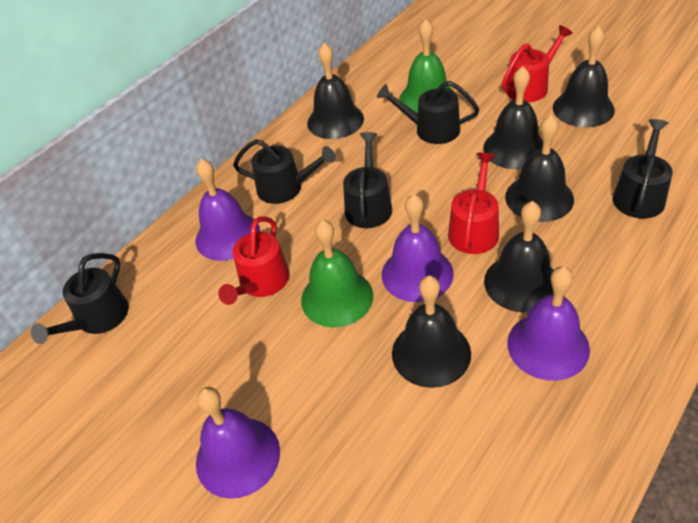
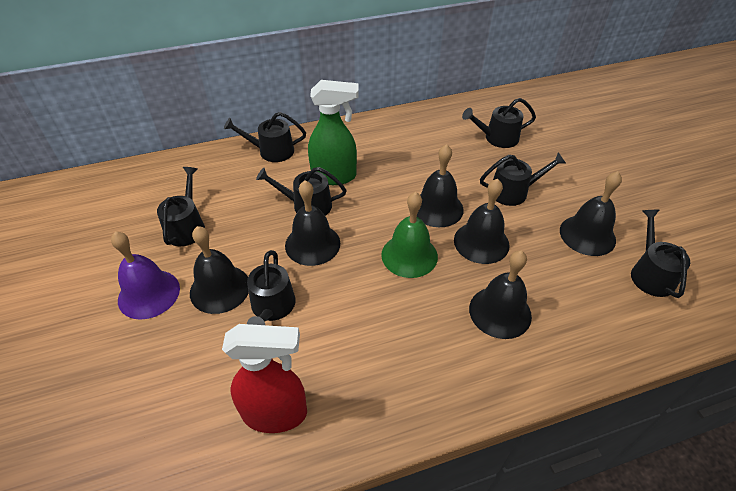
black watering can: 5 -> 7
green bell: 2 -> 1
green spray bottle: 0 -> 1
purple bell: 4 -> 1
red spray bottle: 0 -> 1
red watering can: 3 -> 0

